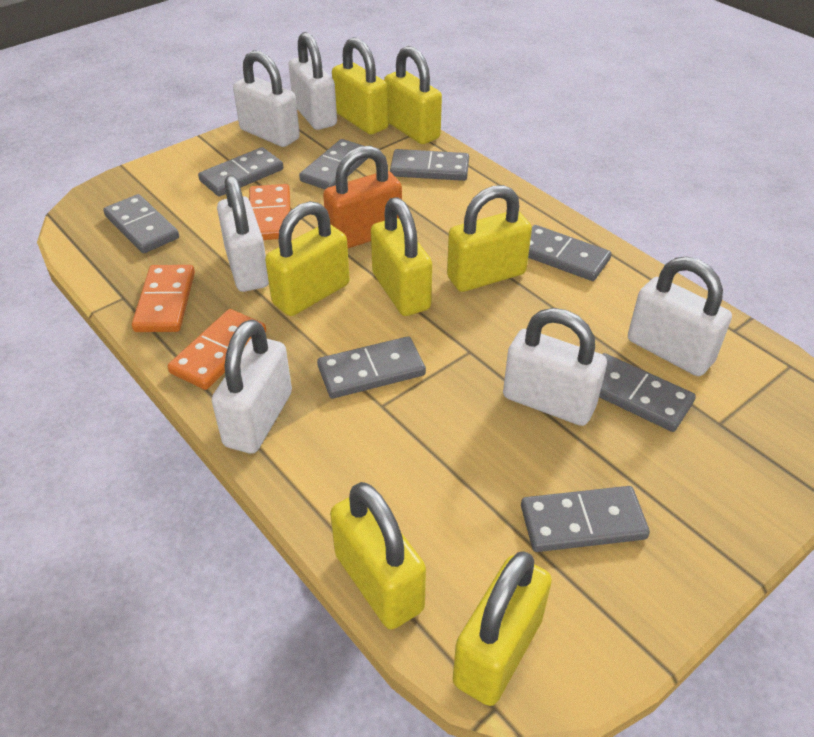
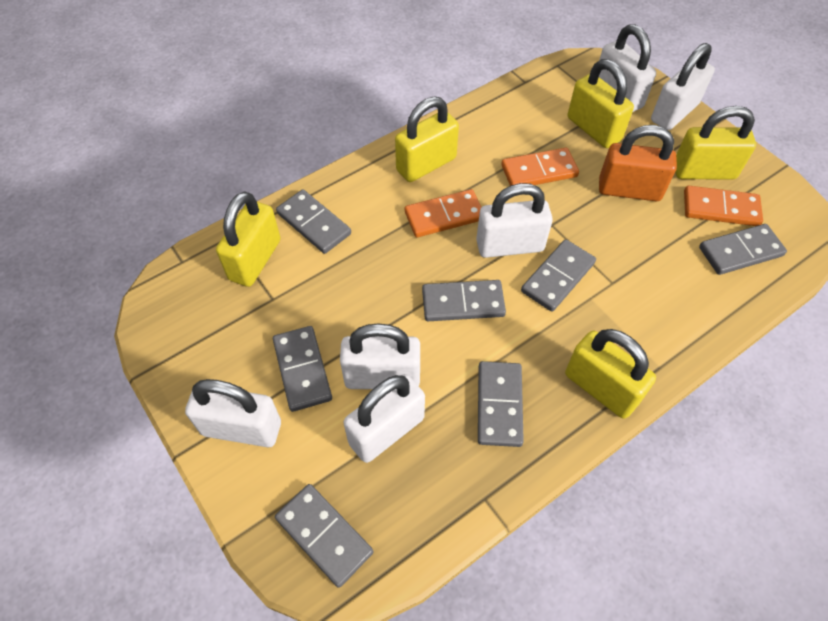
grey domino: 8 -> 7
yellow padlock: 7 -> 5

